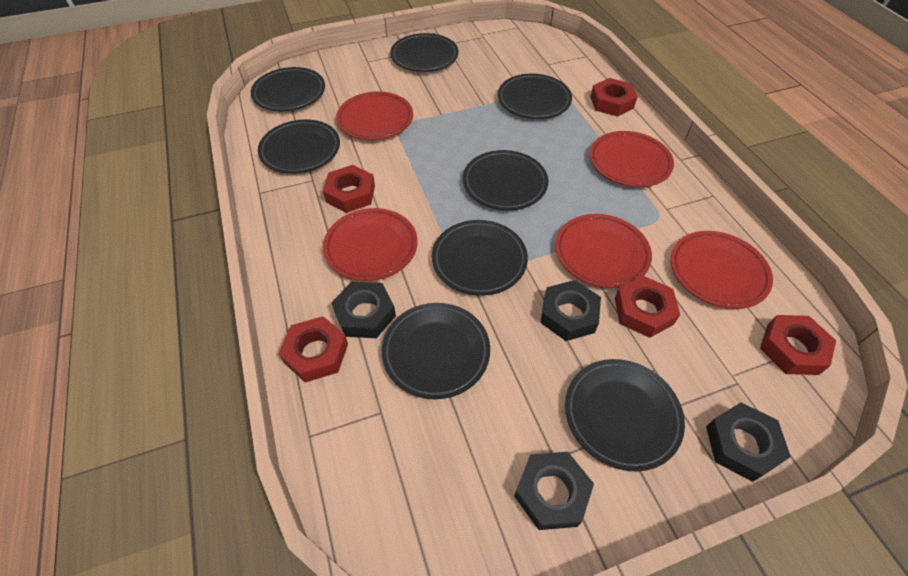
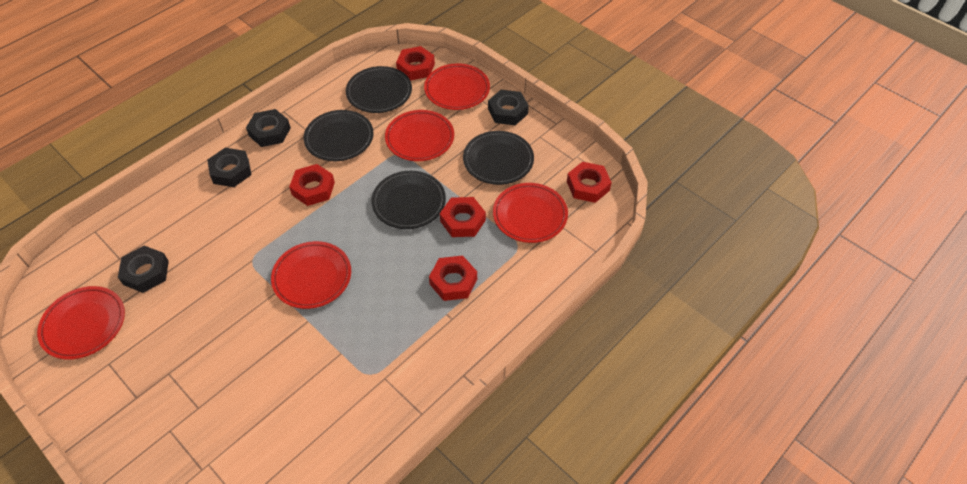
black plate: 8 -> 4

